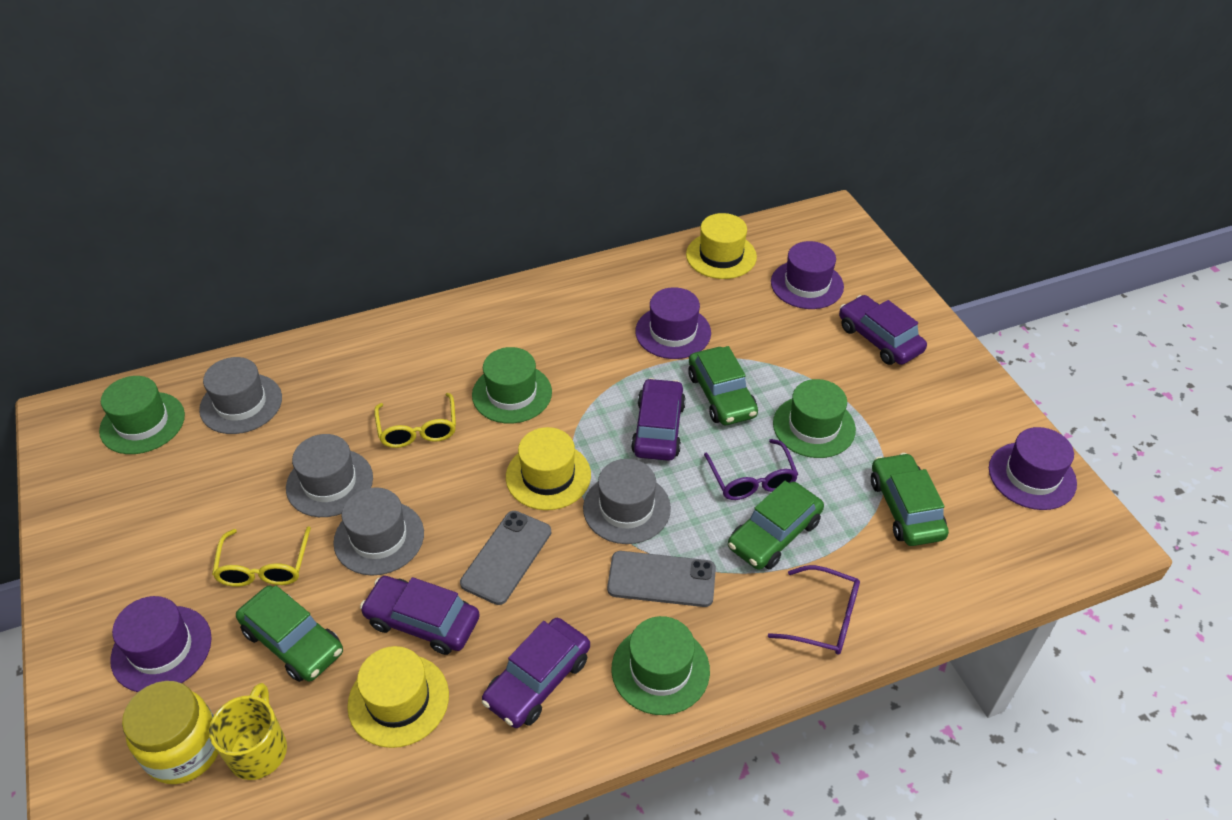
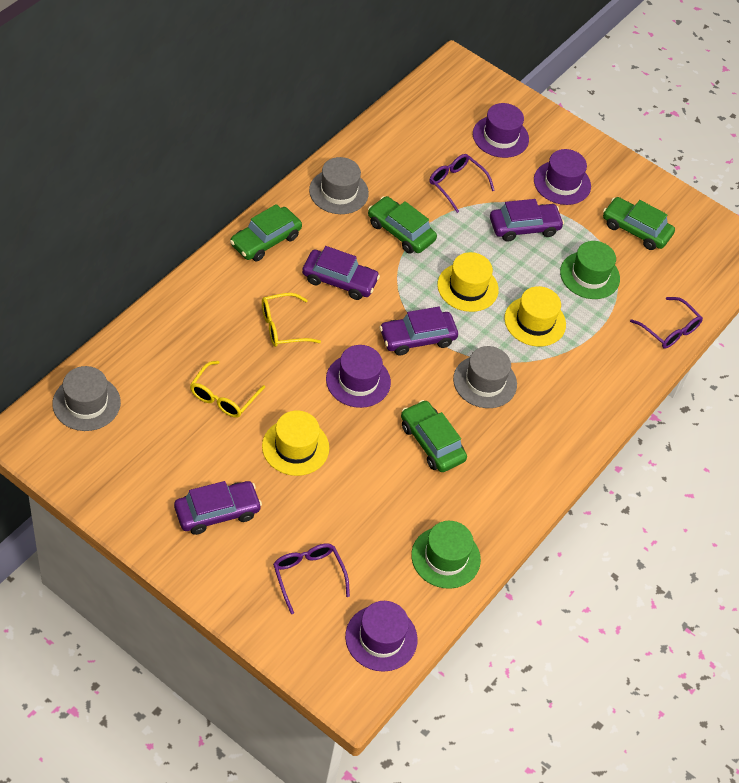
green hat: 4 -> 2
grey hat: 4 -> 3
grey phone: 2 -> 0
purple glasses: 2 -> 3
yellow jar: 1 -> 0
yellow mug: 1 -> 0

